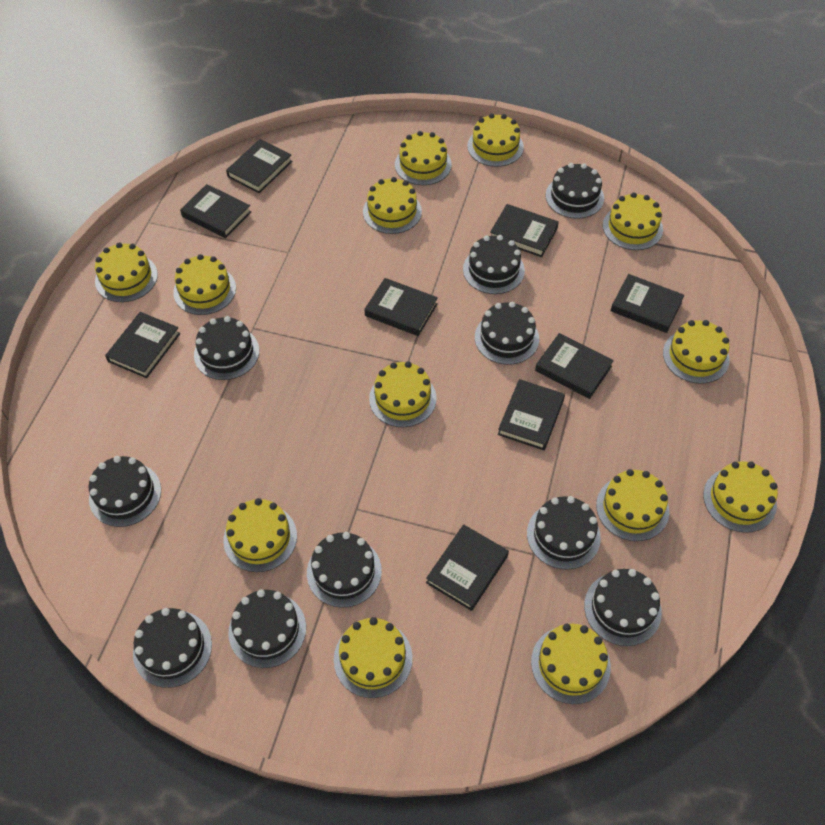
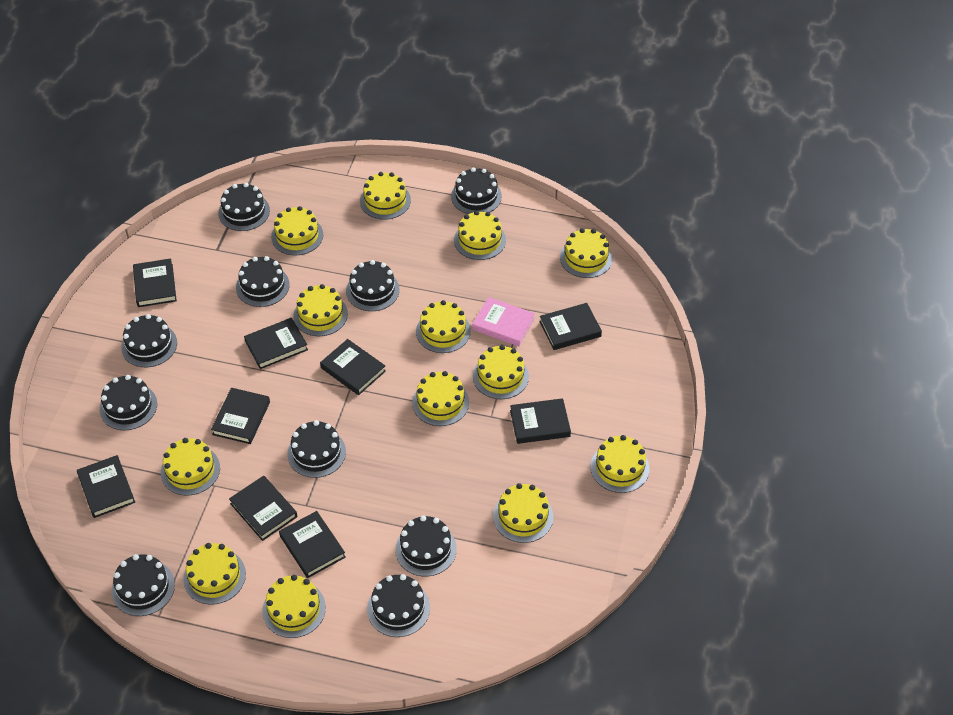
pink book: 0 -> 1

